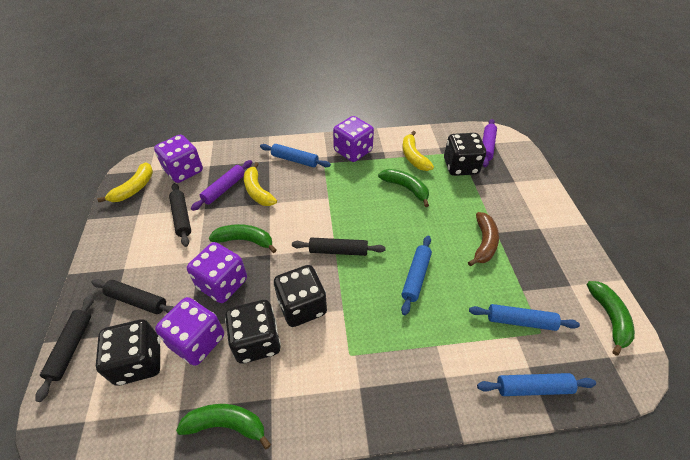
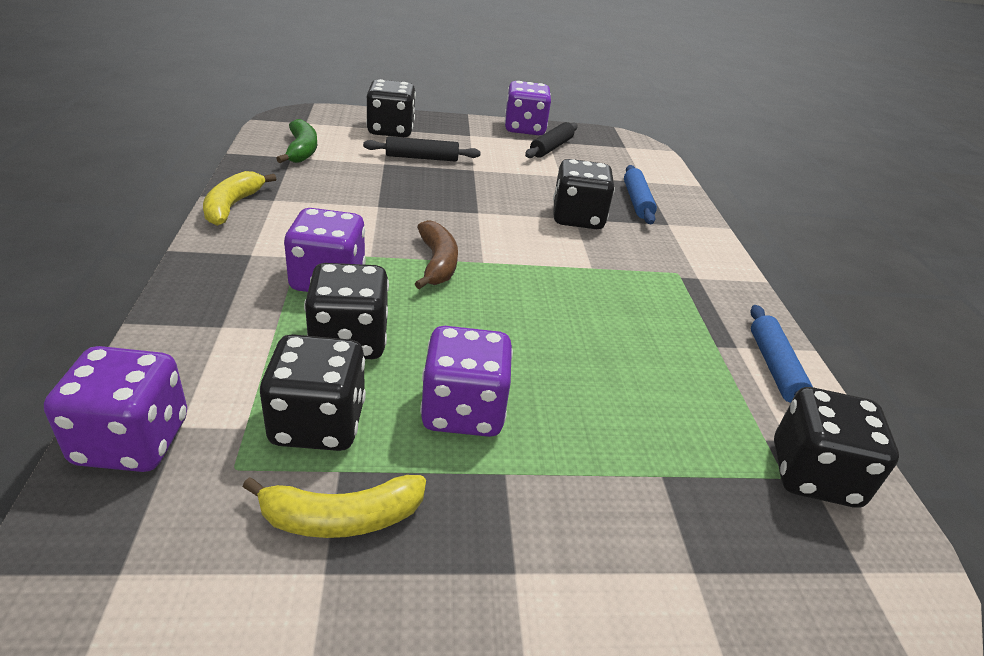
black dice: 4 -> 5
black rolling pin: 4 -> 2
blue rolling pin: 4 -> 2
green banana: 4 -> 1
purple rolling pin: 2 -> 0
yellow banana: 3 -> 2

